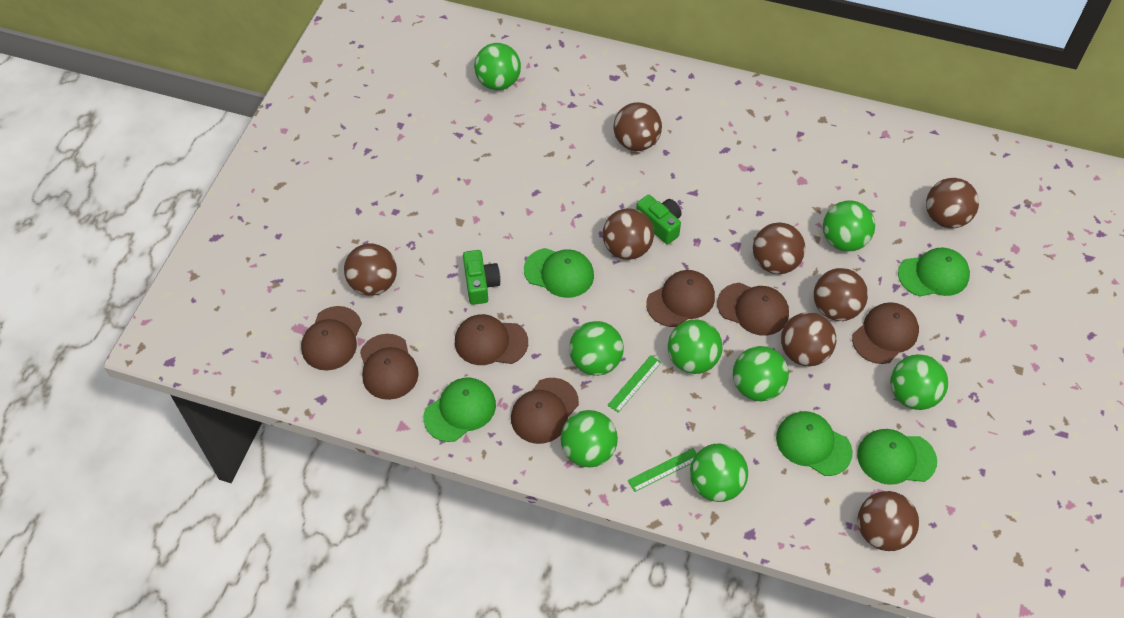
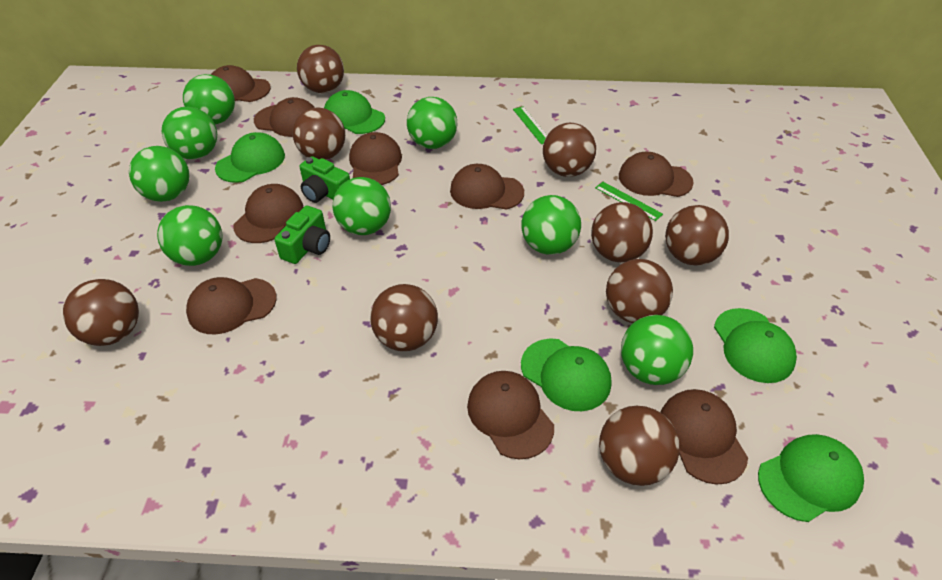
brown ball: 8 -> 9
brown cap: 7 -> 9

